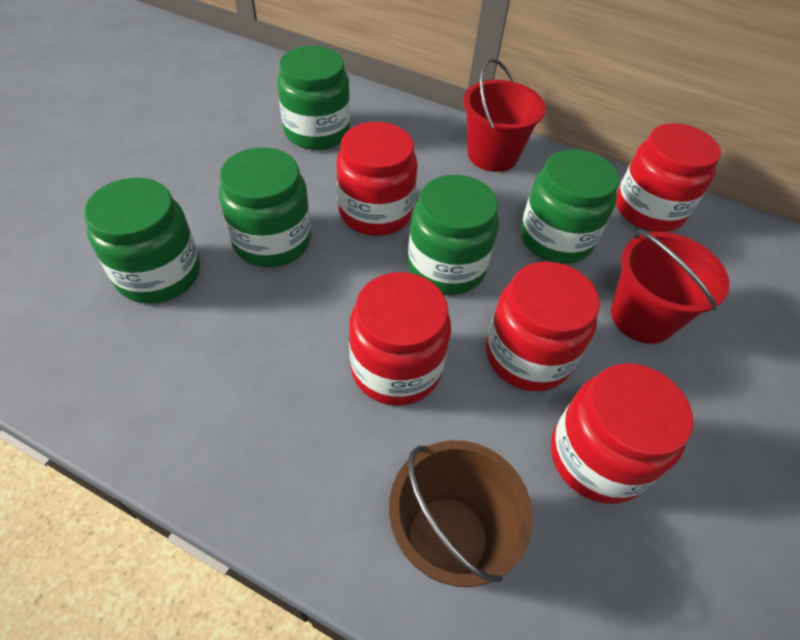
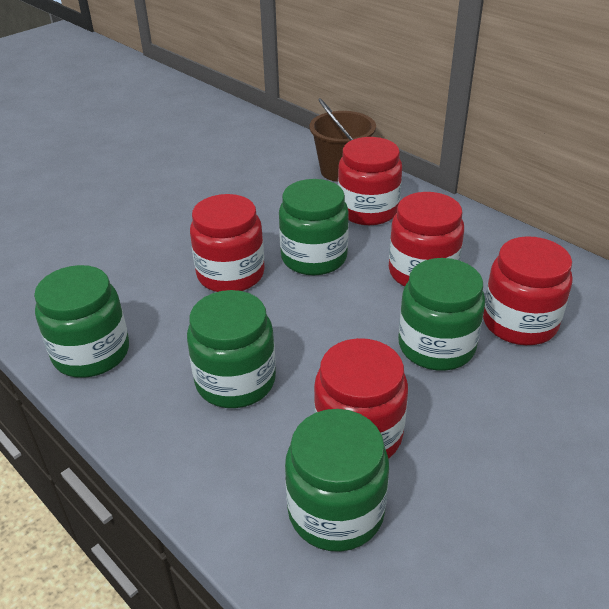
red bucket: 2 -> 0

